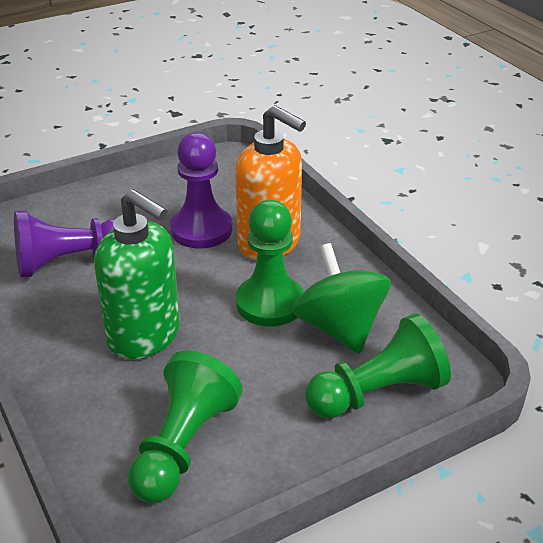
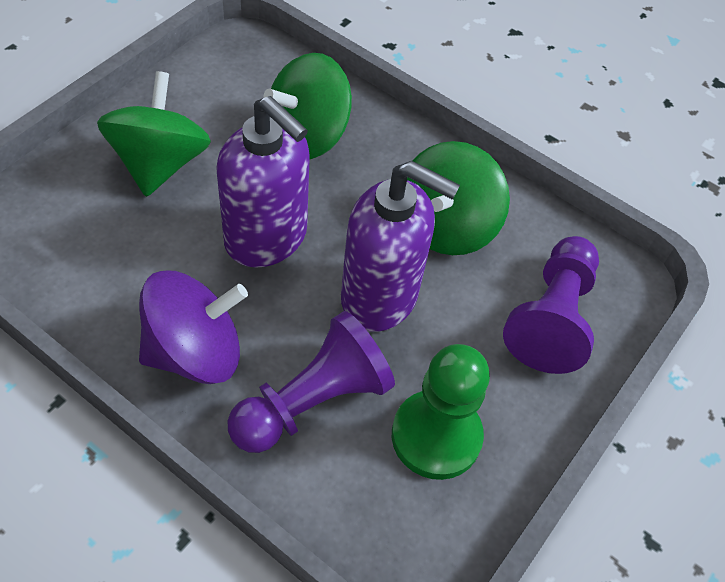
green pawn: 3 -> 1
green soap dispenser: 1 -> 0
green spinning top: 1 -> 3
orange soap dispenser: 1 -> 0
purple soap dispenser: 0 -> 2
purple spinning top: 0 -> 1

